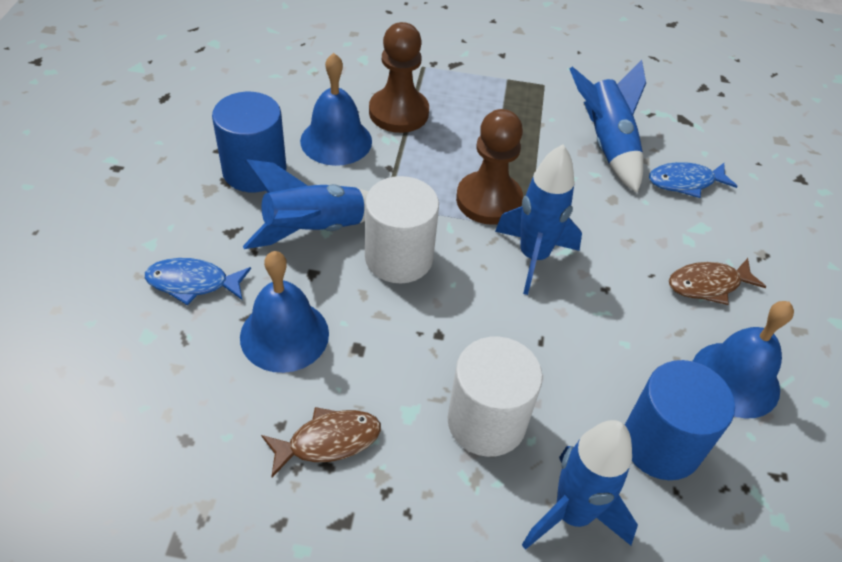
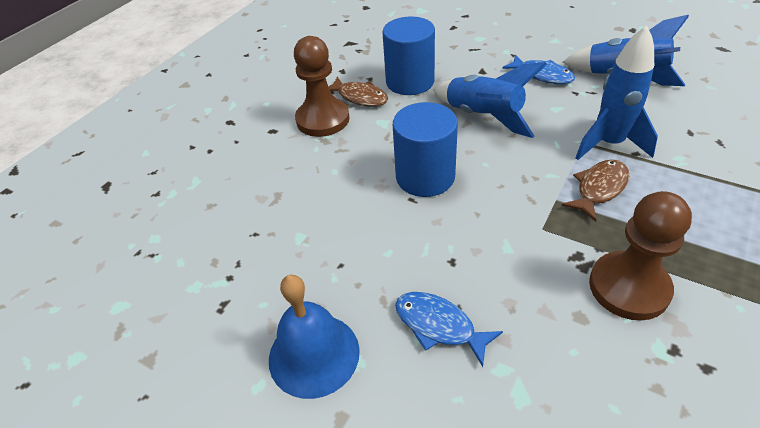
blue bell: 3 -> 1
blue rocket: 4 -> 3
white cylinder: 2 -> 0

